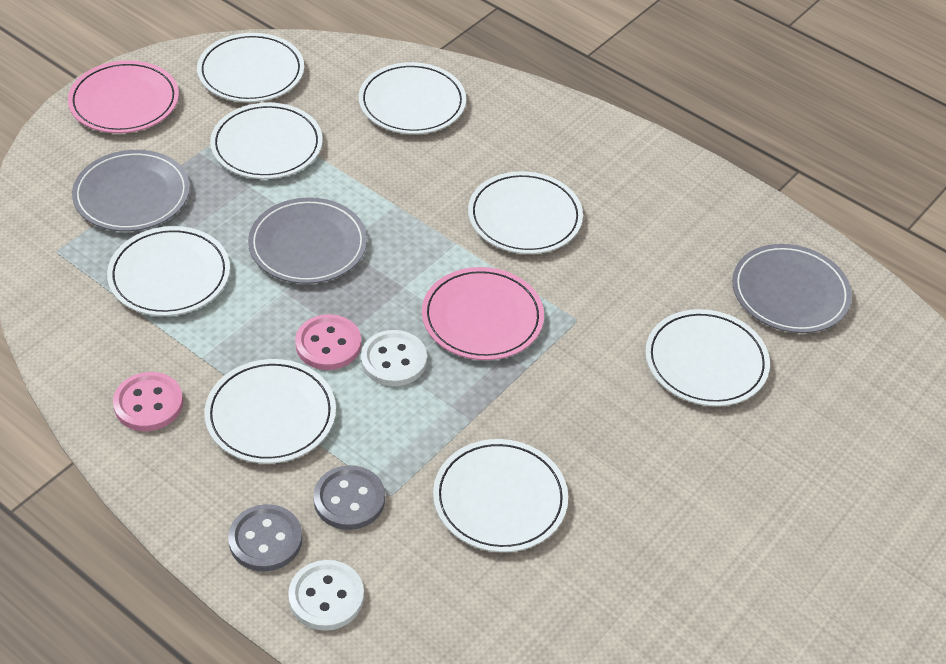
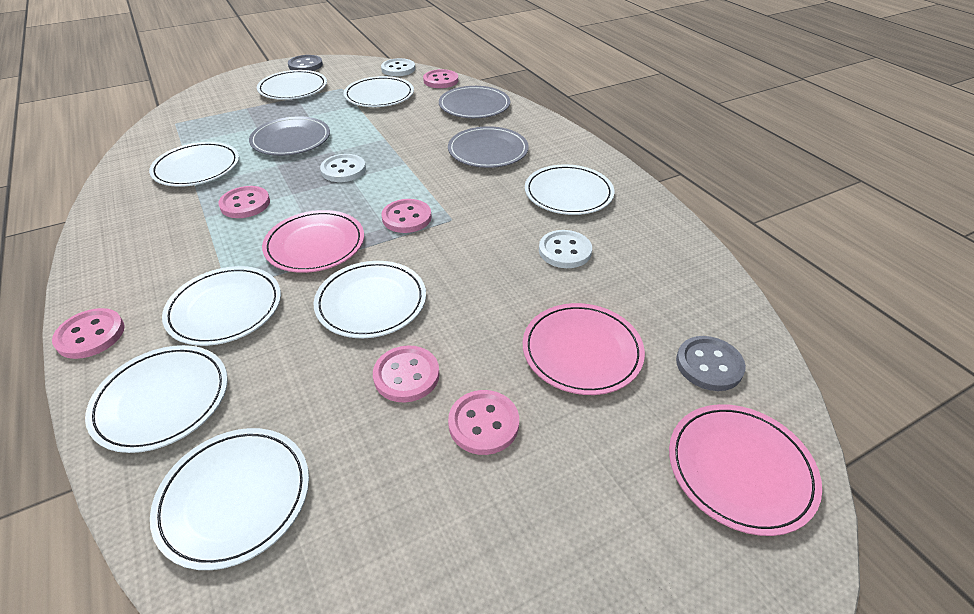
pink button: 2 -> 6
pink plate: 2 -> 3
white button: 2 -> 3

